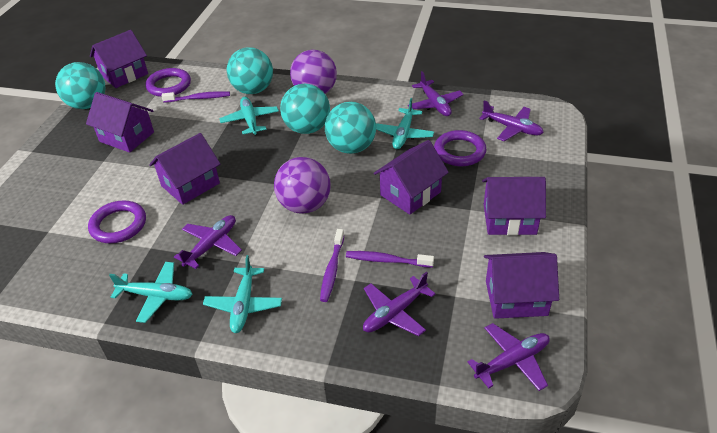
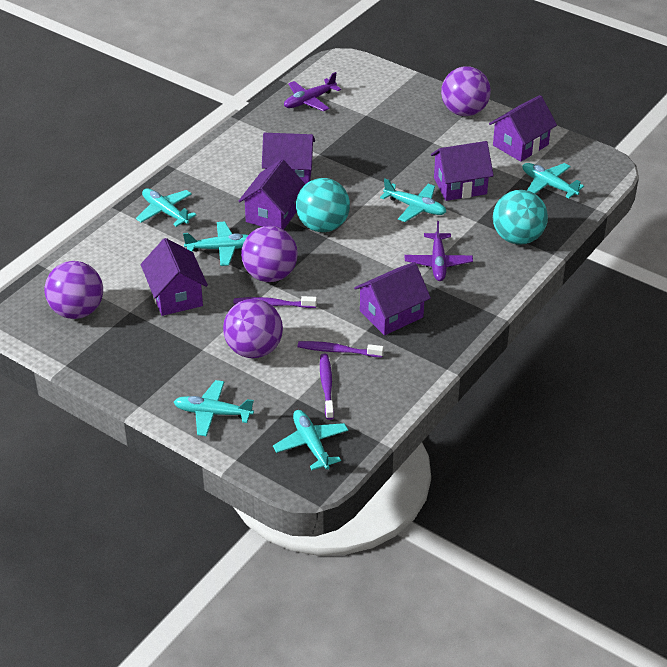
purple ball: 2 -> 4
purple plane: 5 -> 2
purple ring: 3 -> 0
turquoise ball: 4 -> 2
turquoise plane: 4 -> 6

